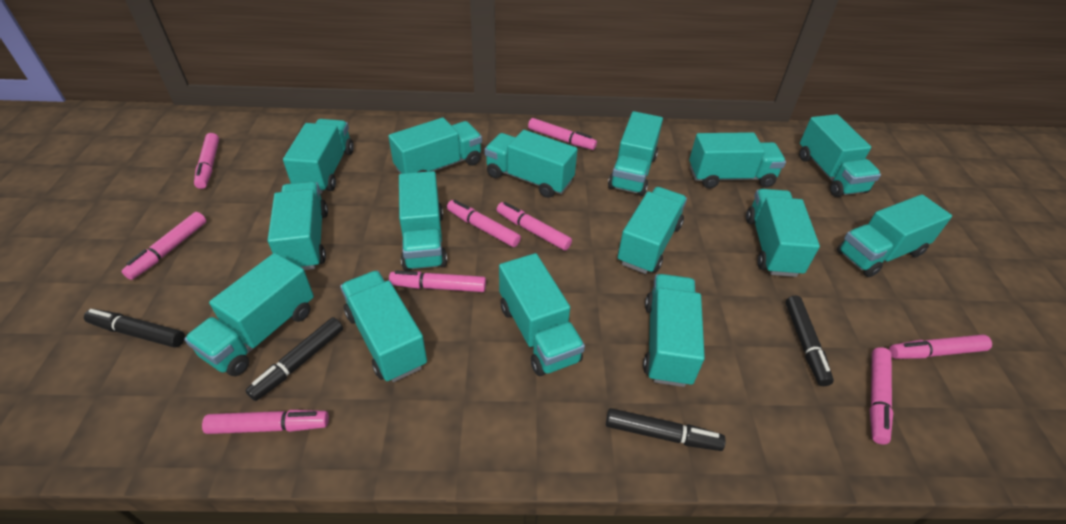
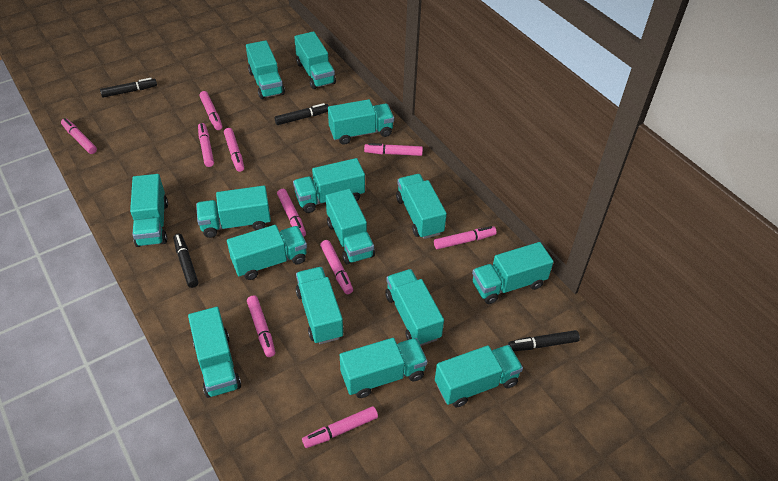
pink marker: 9 -> 10

